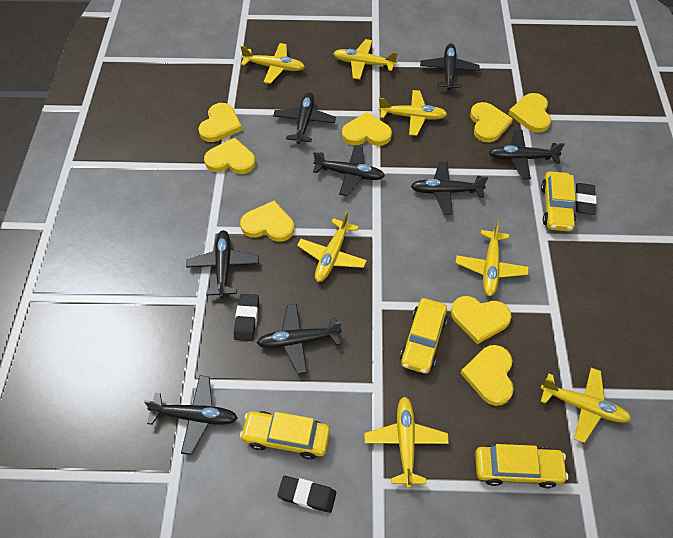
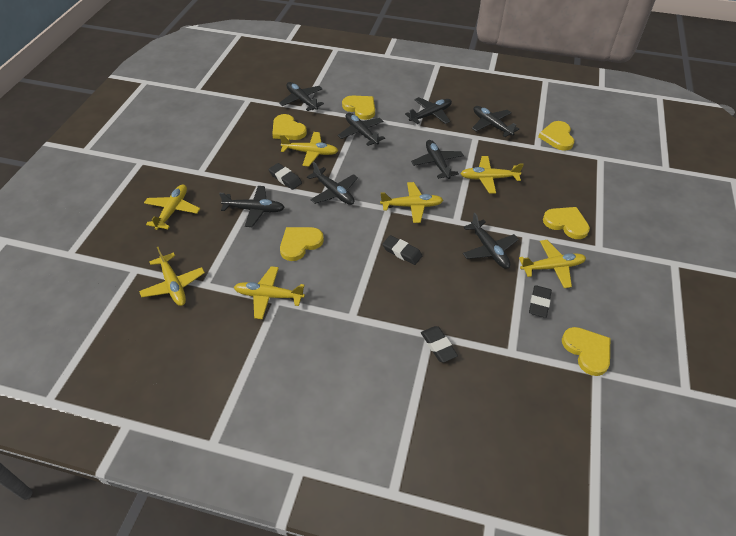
black eraser: 3 -> 4
yellow car: 4 -> 0
yellow heart: 8 -> 6

